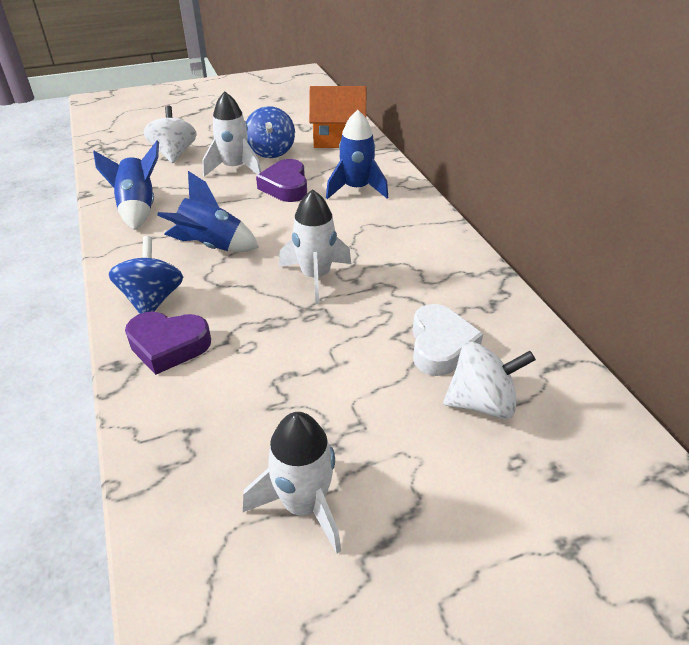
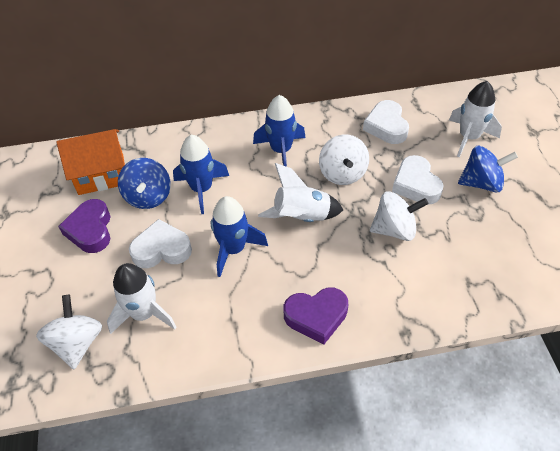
white heart: 1 -> 3
white spinning top: 2 -> 3

